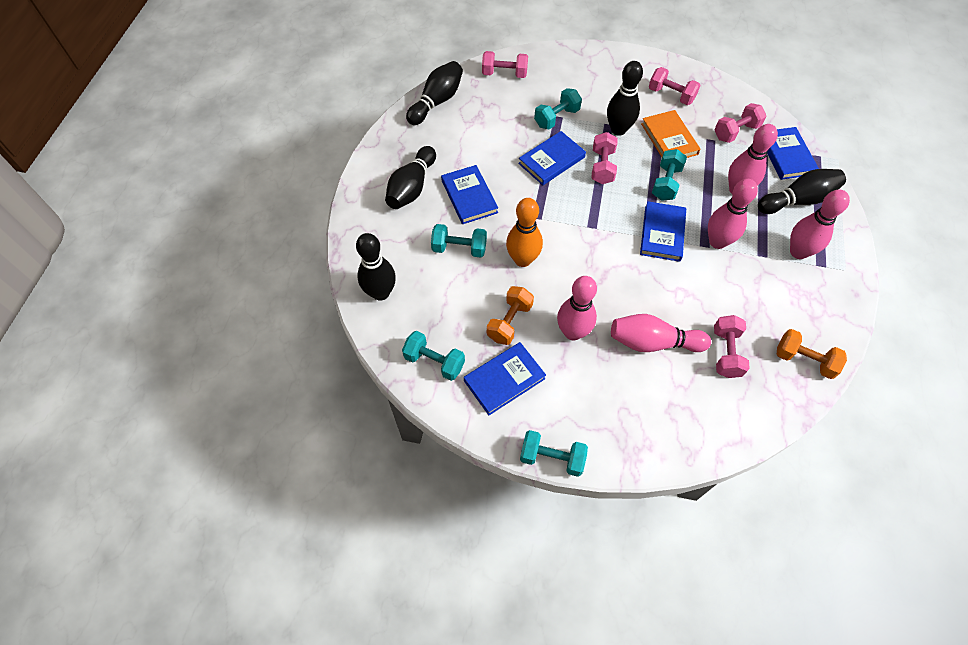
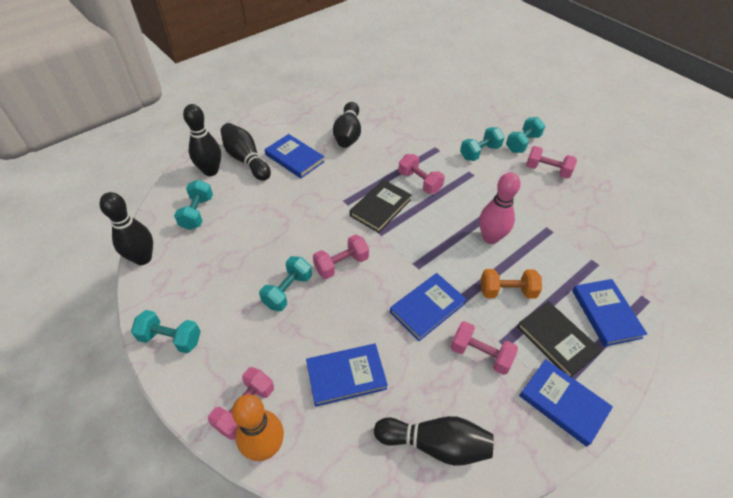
black book: 0 -> 2
orange book: 1 -> 0
orange dumbbell: 2 -> 1
pink bowling pin: 5 -> 1

